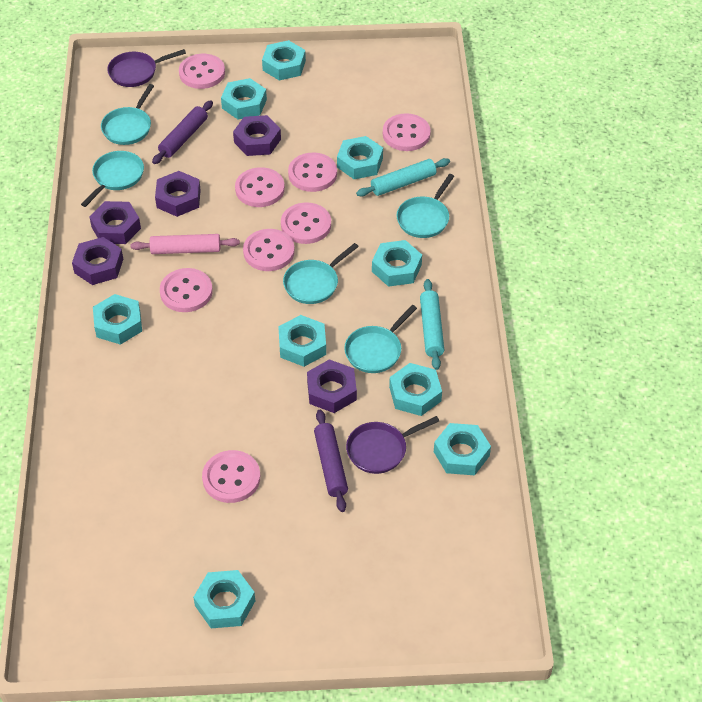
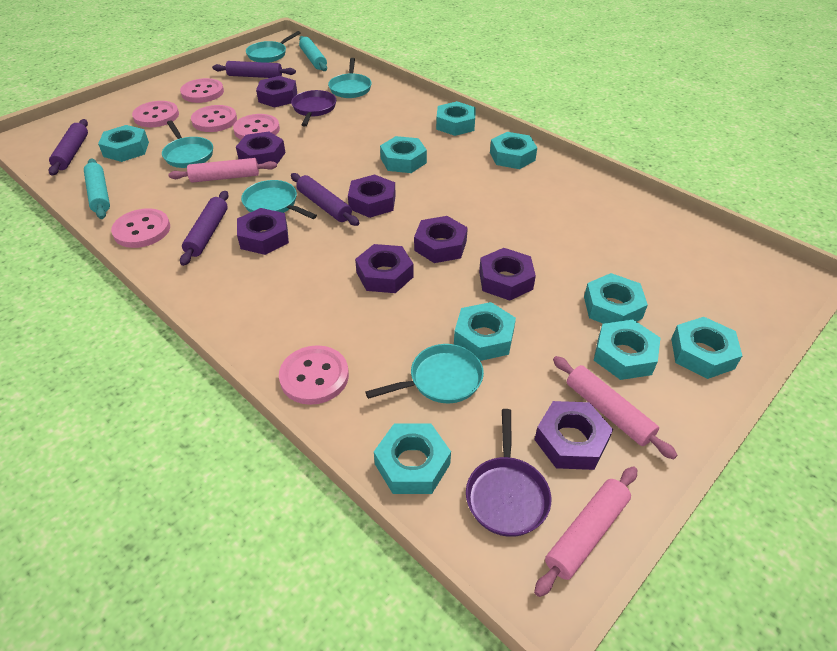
pink button: 8 -> 6
pink rolling pin: 1 -> 3
purple nut: 5 -> 8
purple rolling pin: 2 -> 4

